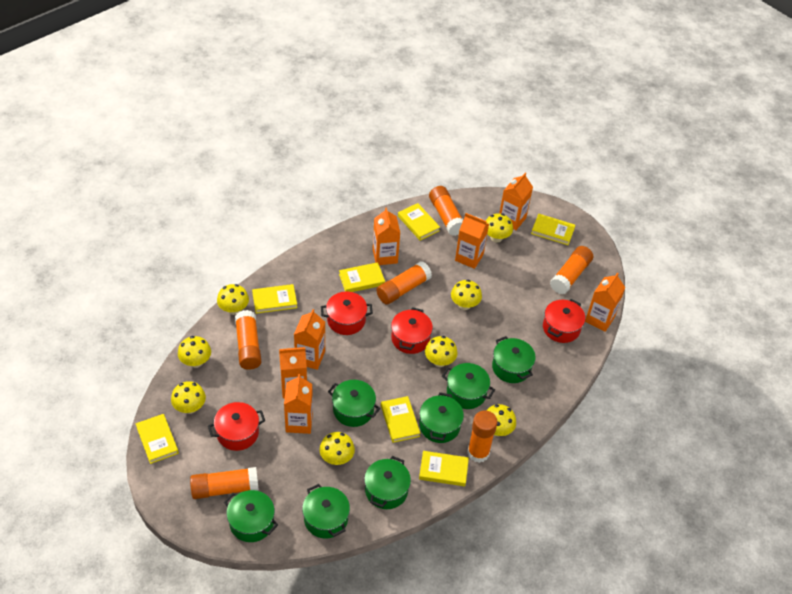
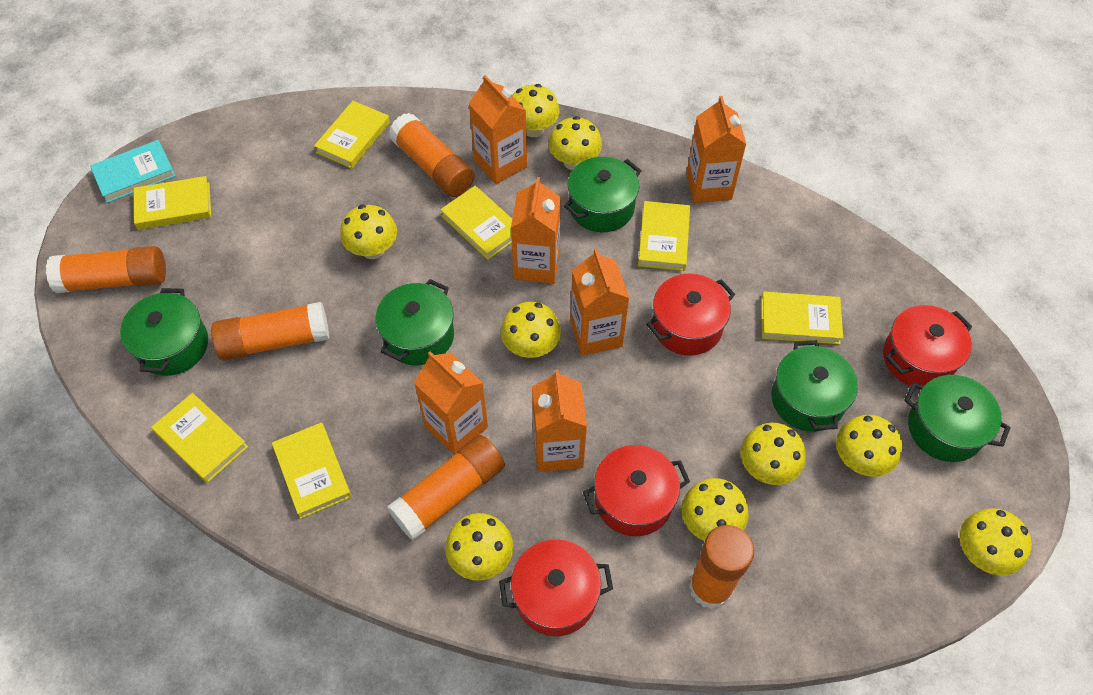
green pot: 7 -> 5
orange carton: 7 -> 6
orange glue stick: 6 -> 5
turquoise book: 0 -> 1
yellow mushroom: 8 -> 9

